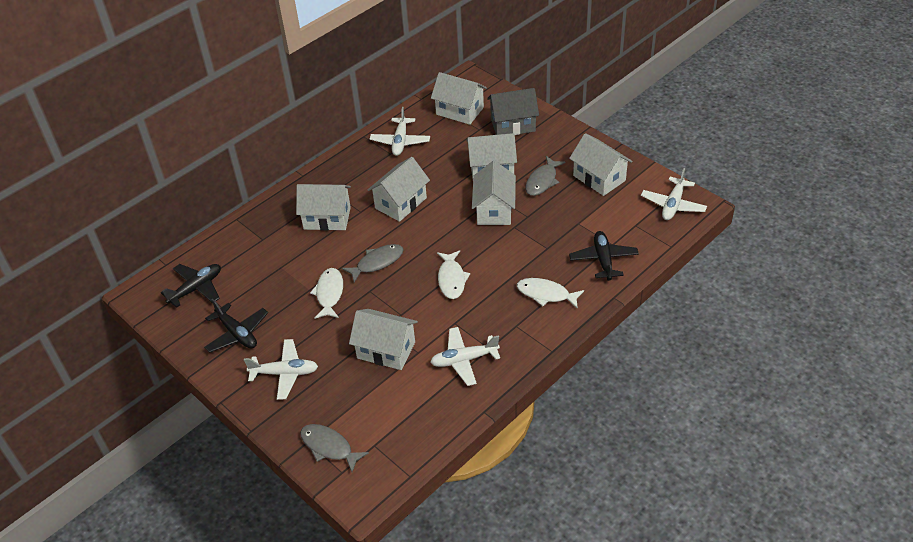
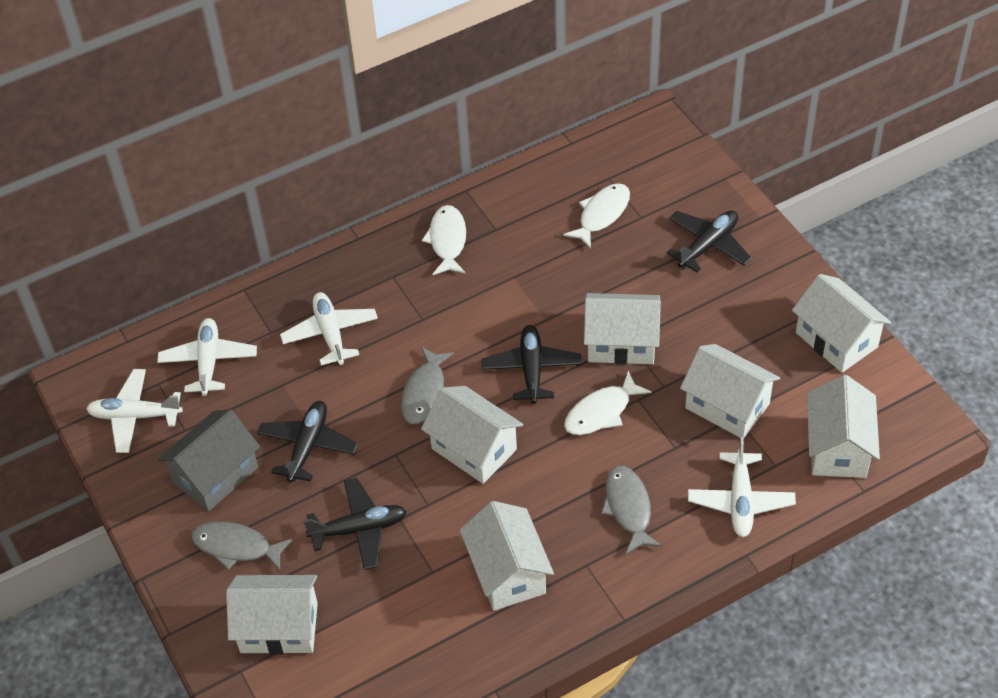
black plane: 3 -> 4

